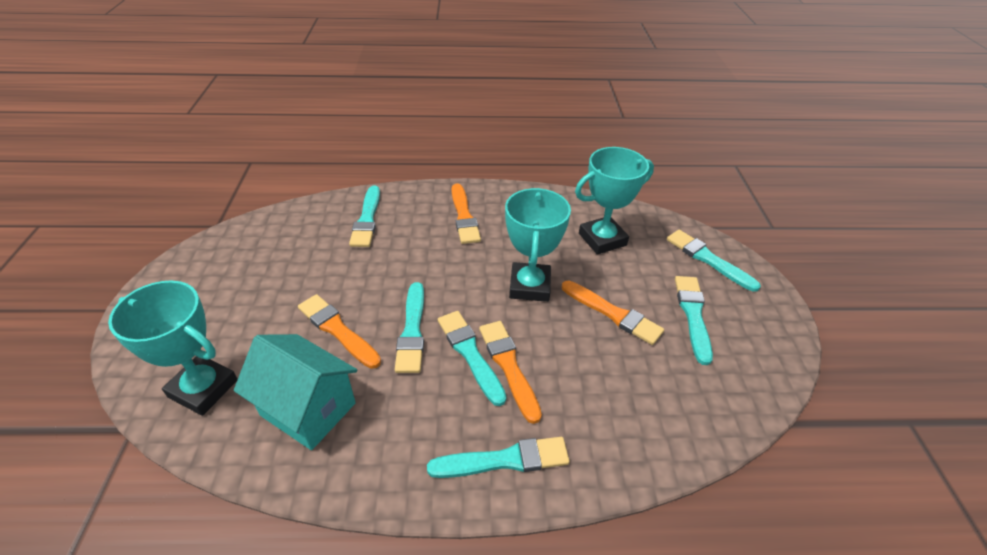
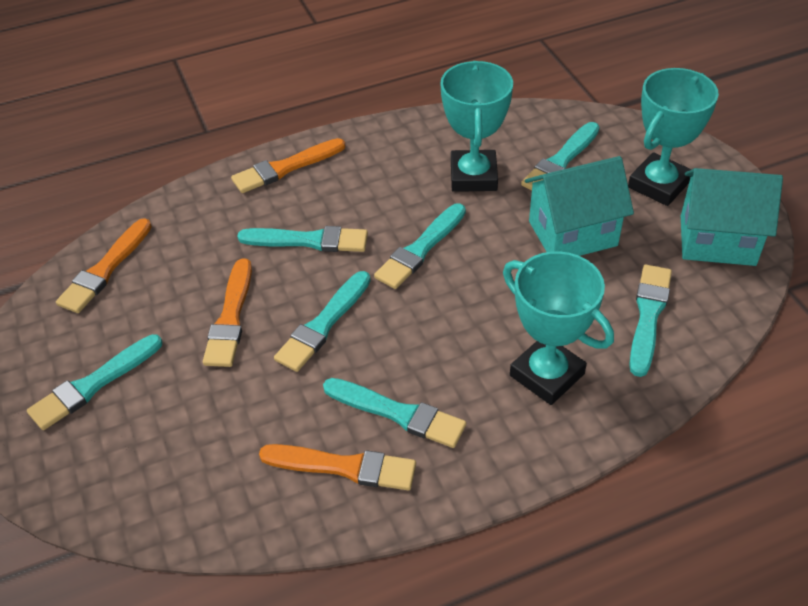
turquoise brush: 6 -> 7
turquoise house: 1 -> 2

